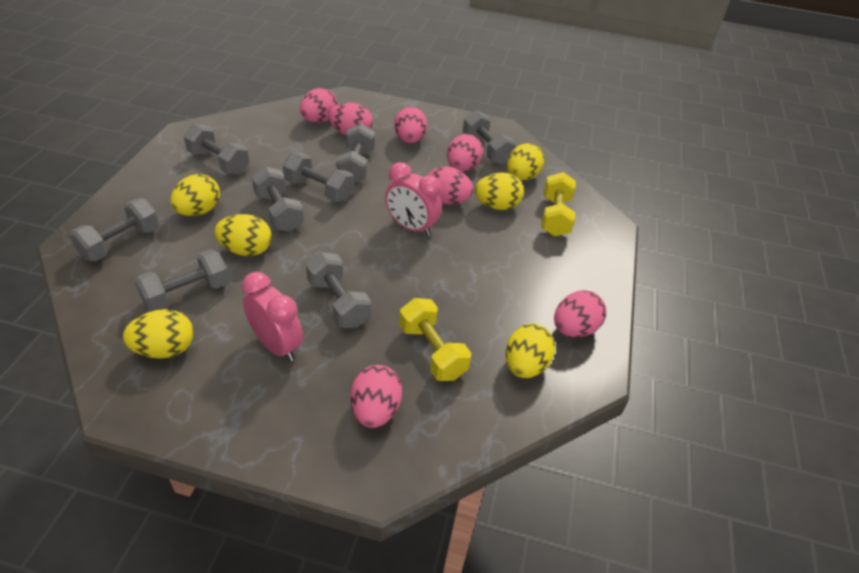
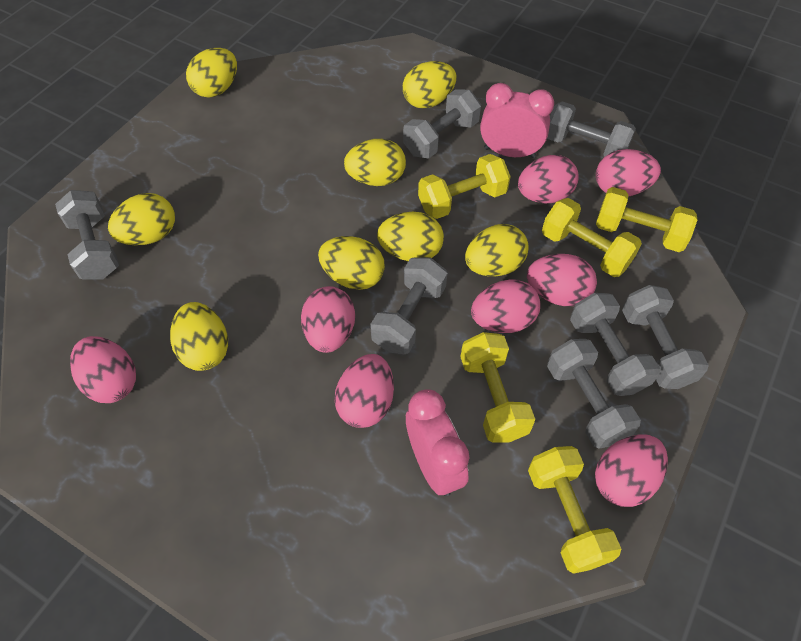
grey dumbbell: 8 -> 7
pink egg: 7 -> 8
yellow dumbbell: 2 -> 5
yellow egg: 6 -> 8

